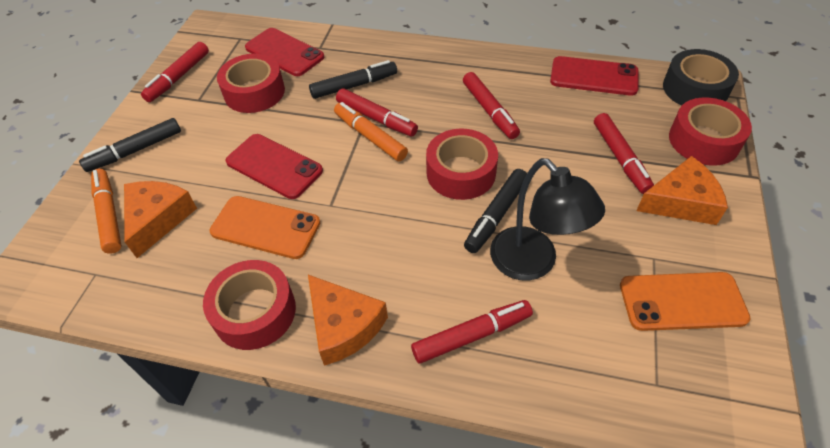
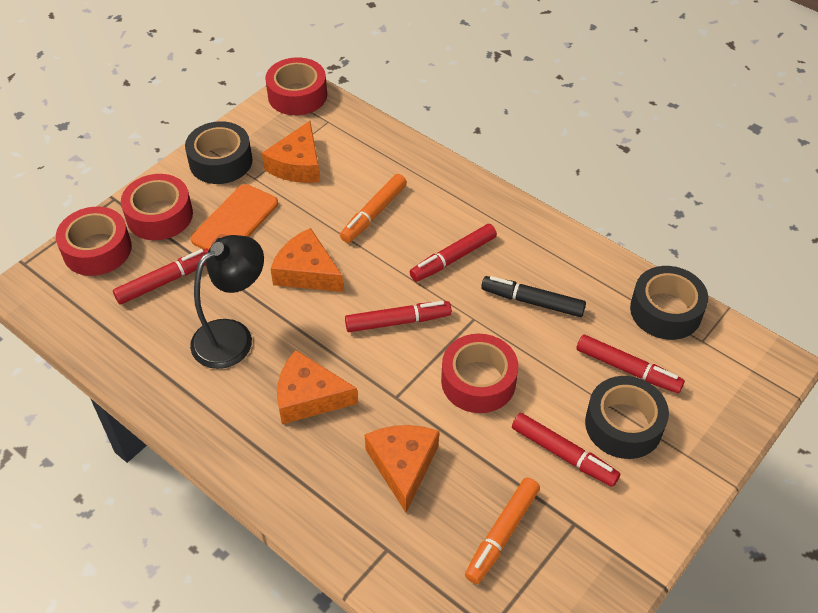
black marker: 3 -> 1
black tape: 1 -> 3
orange cheese: 3 -> 4
orange phone: 2 -> 1
red phone: 3 -> 0

